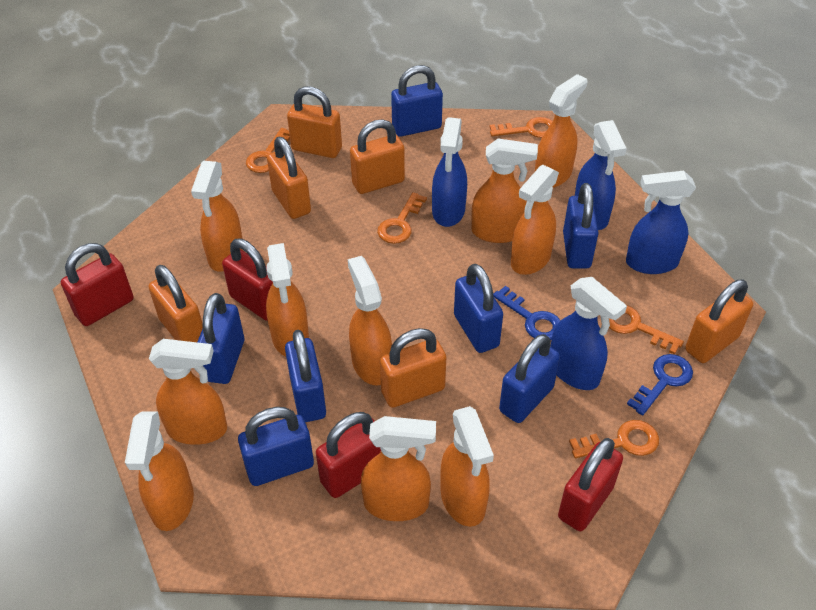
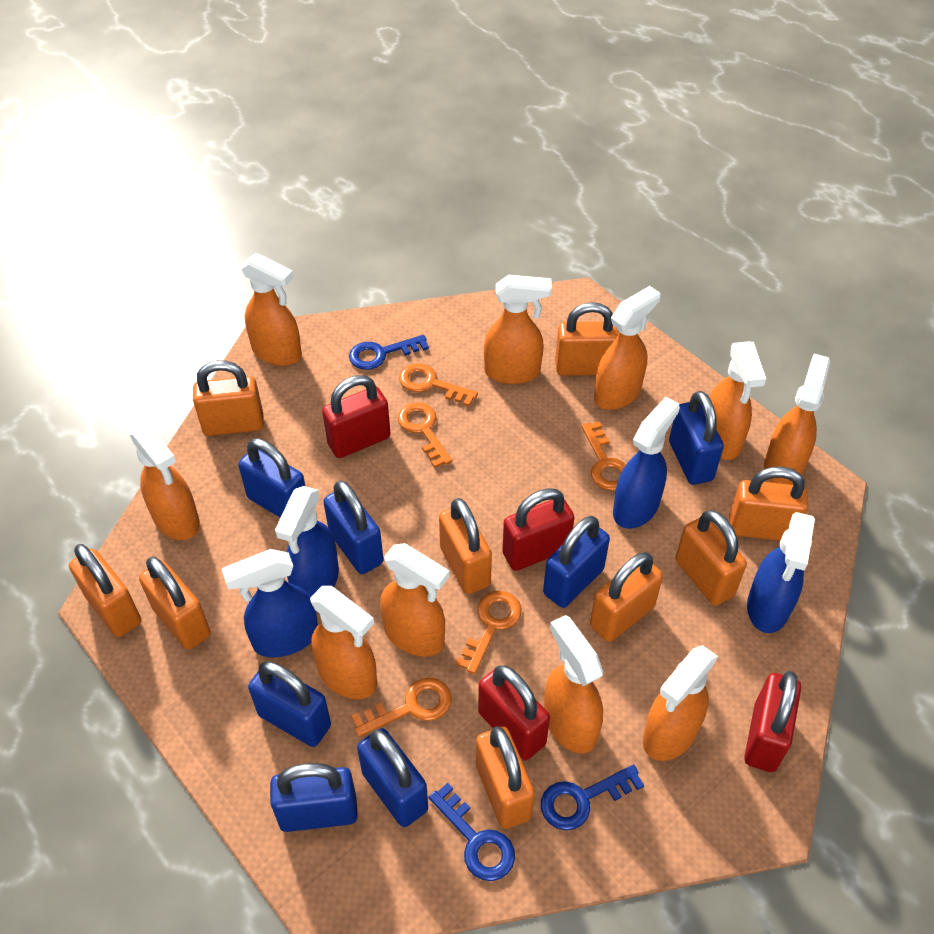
blue key: 2 -> 3
orange padlock: 6 -> 9

